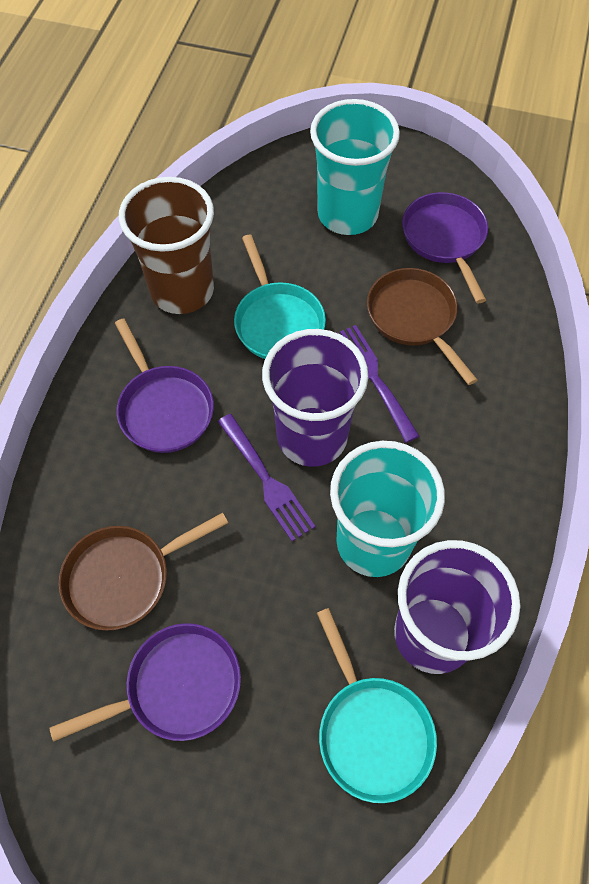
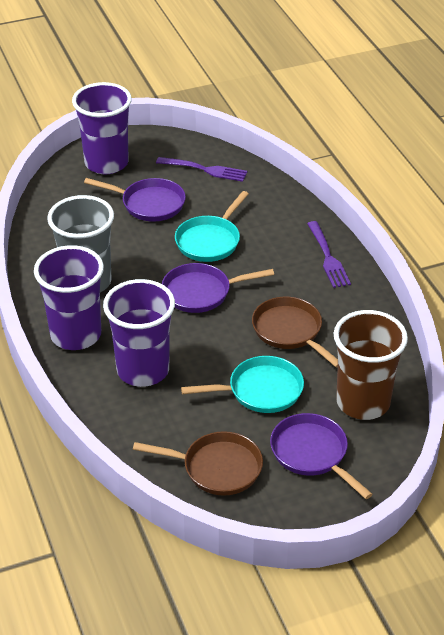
grey cup: 0 -> 1
purple cup: 2 -> 3
turquoise cup: 2 -> 0

